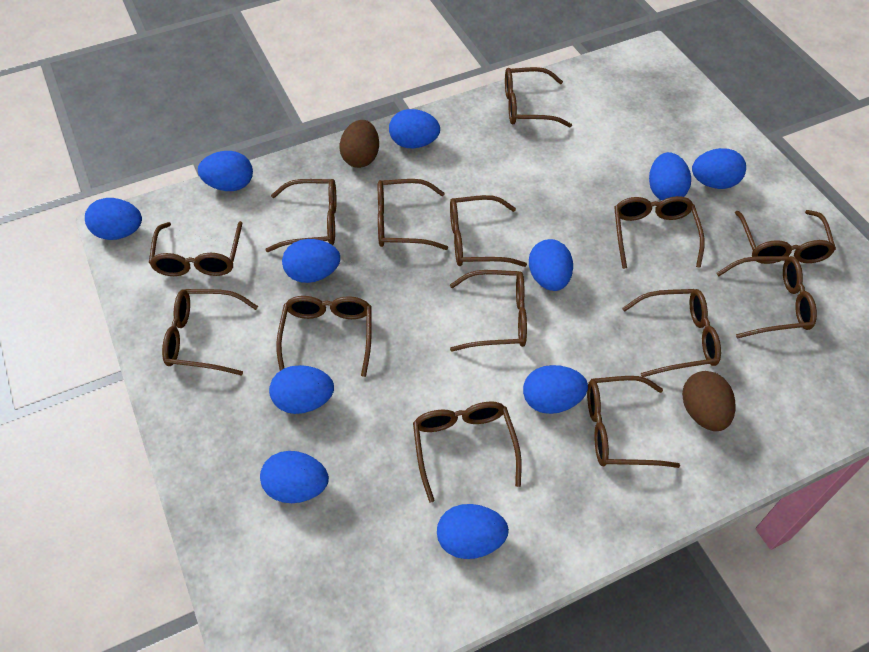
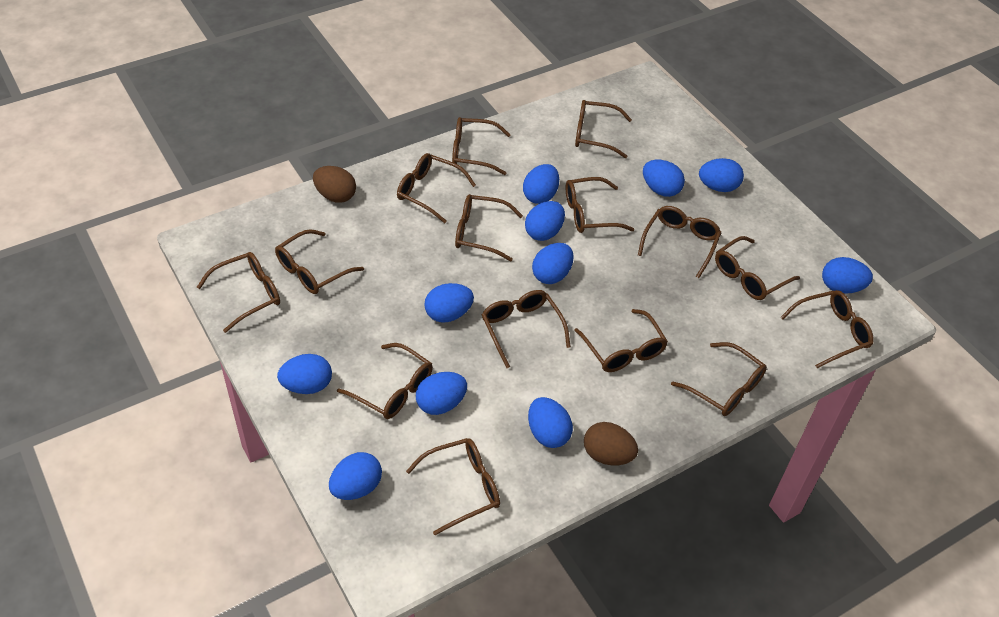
brown glasses: 14 -> 15

